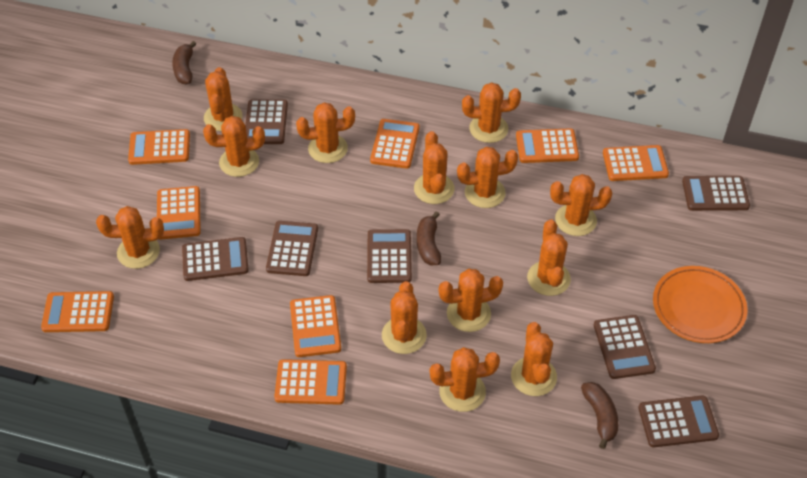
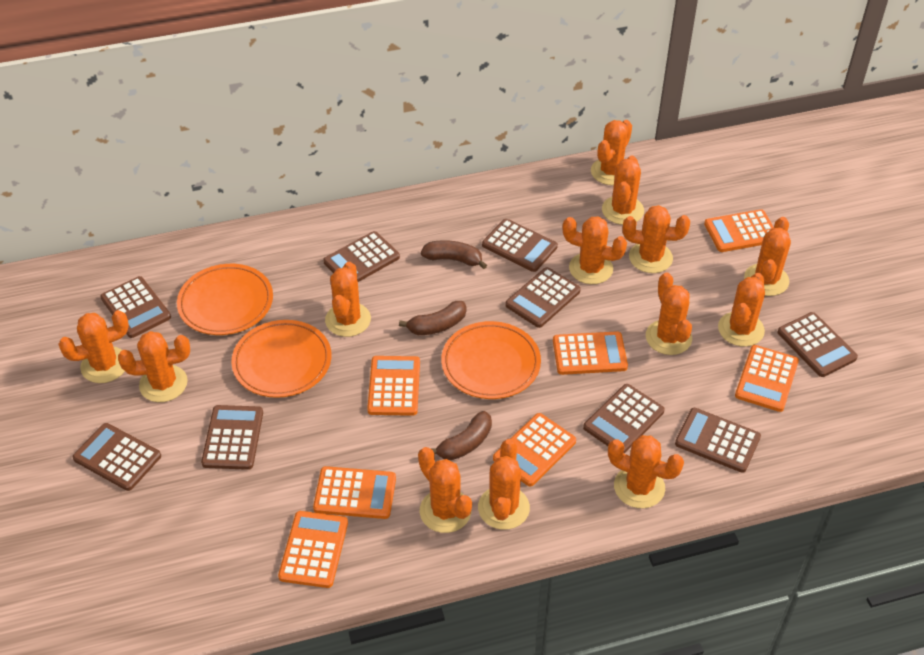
brown calculator: 7 -> 9
orange calculator: 8 -> 7
orange plate: 1 -> 3

